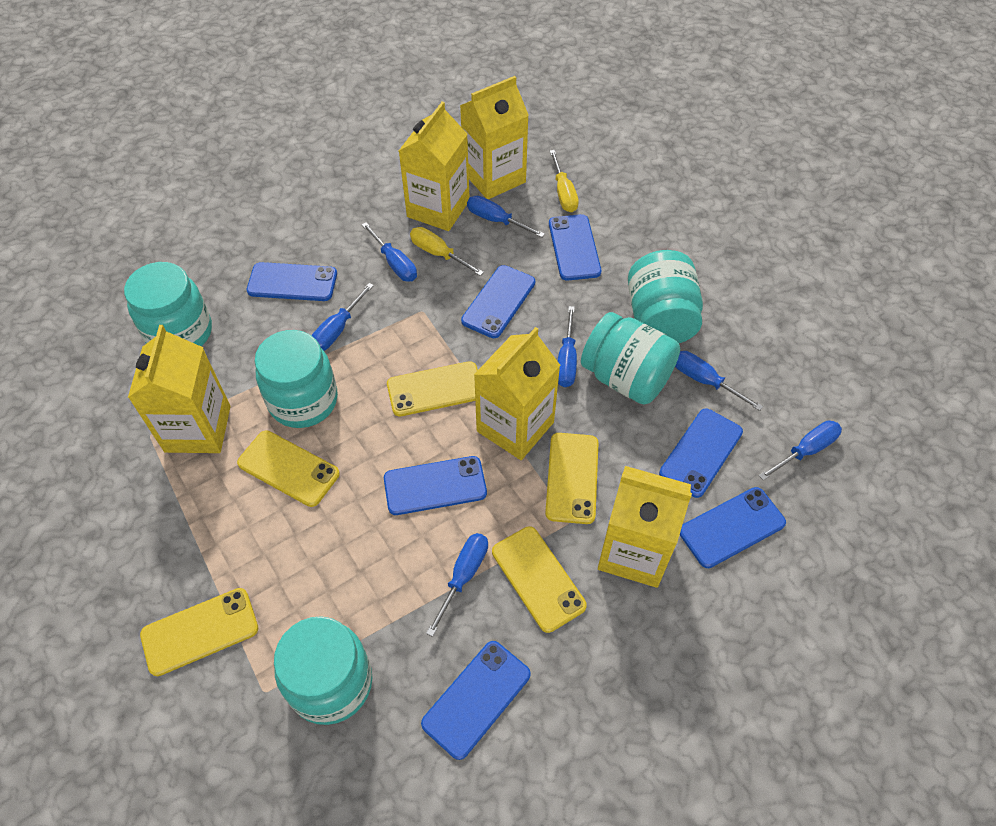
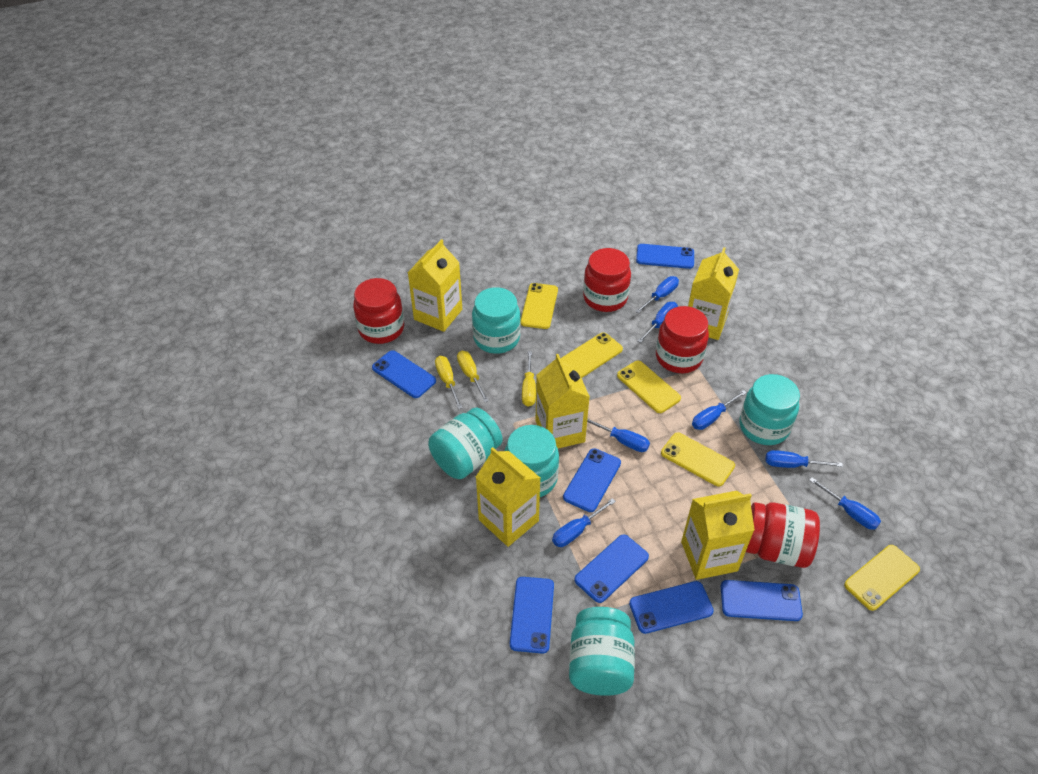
red jar: 0 -> 4
yellow screwdriver: 2 -> 3

